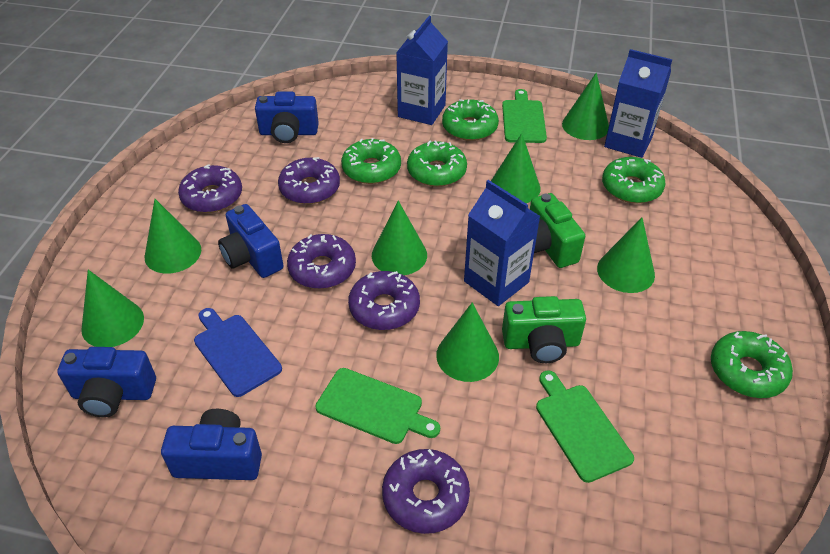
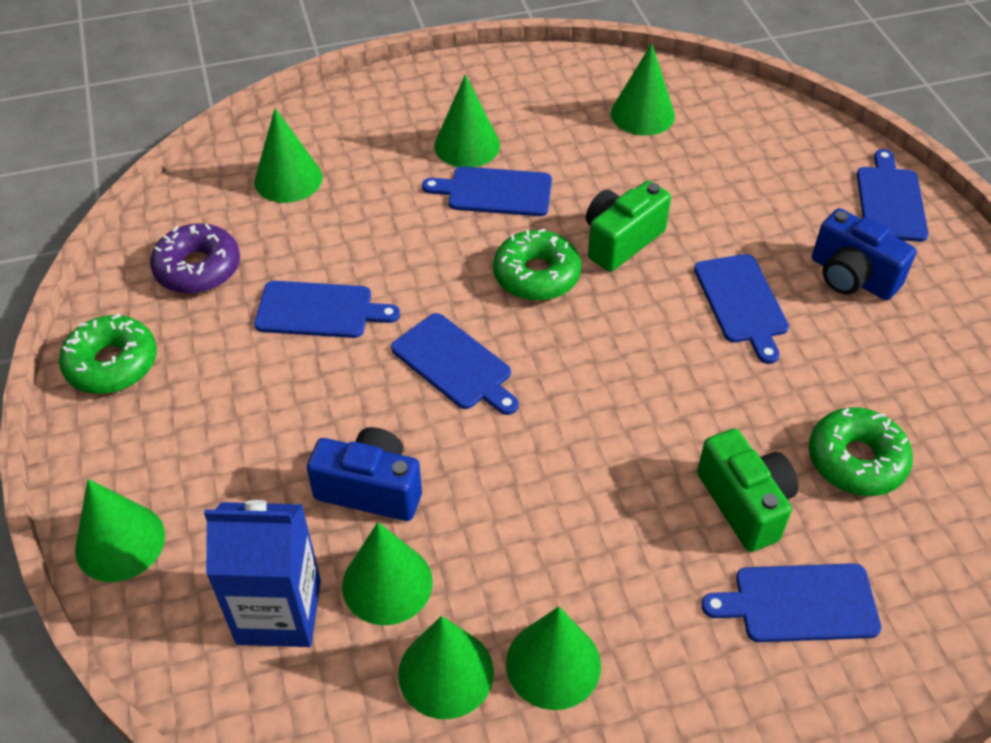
blue camera: 4 -> 2
blue carton: 3 -> 1
blue cutting board: 1 -> 6
green cutting board: 3 -> 0
green donut: 5 -> 3
purple donut: 5 -> 1

